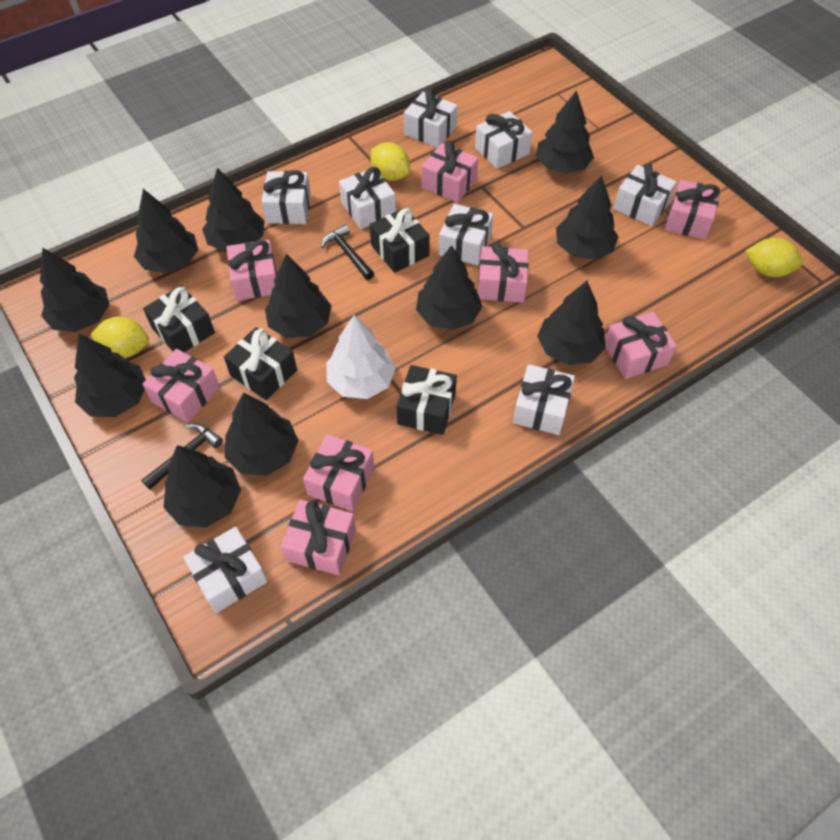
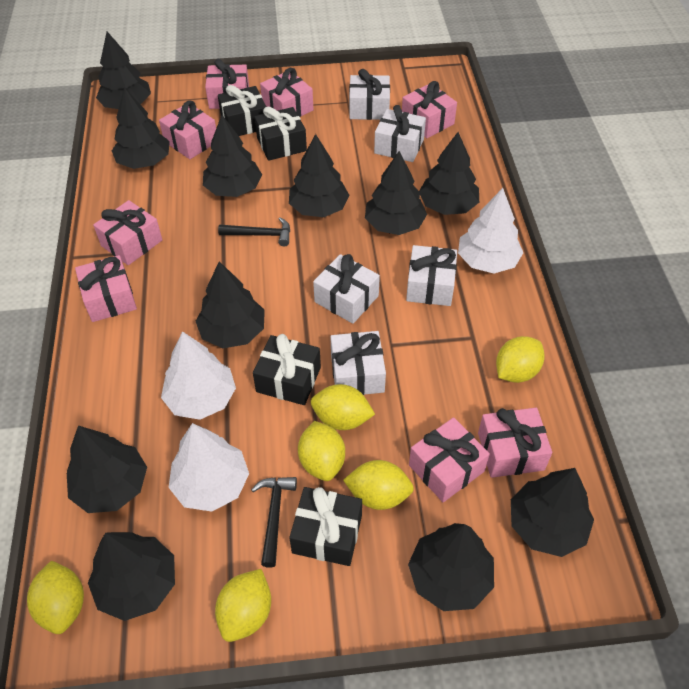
white gift: 8 -> 5
white tree: 1 -> 3
yellow lemon: 3 -> 6

